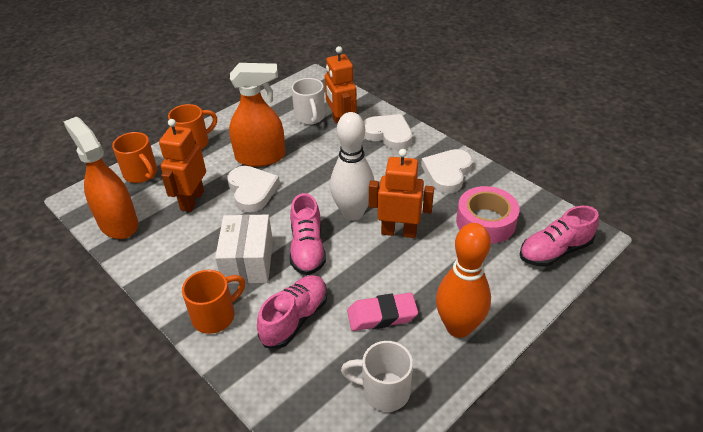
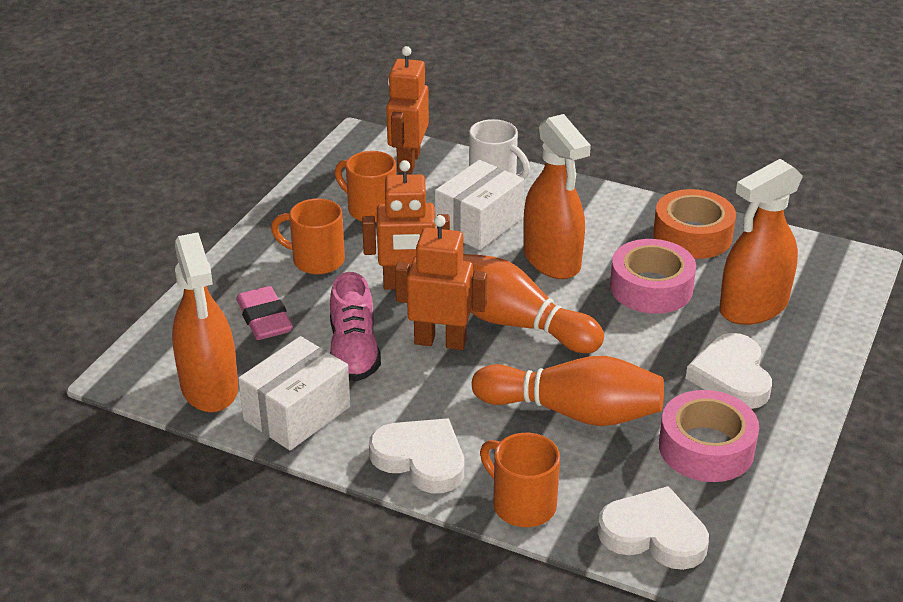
orange bowling pin: 1 -> 2
orange spray bottle: 2 -> 3
orange tape: 0 -> 1
pink shoe: 3 -> 1
pink tape: 1 -> 2
white bowling pin: 1 -> 0
white box: 1 -> 2
white mug: 2 -> 1

